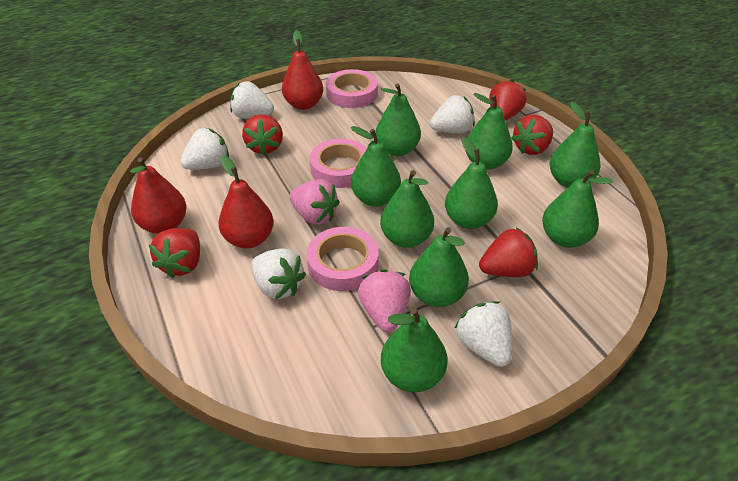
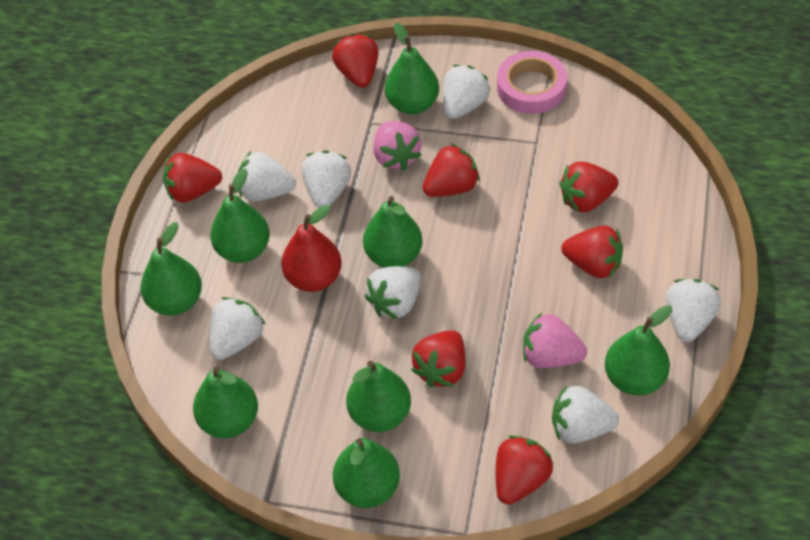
green pear: 9 -> 8
pink tape: 3 -> 1
red pear: 3 -> 1
red strawberry: 5 -> 7
white strawberry: 5 -> 7

